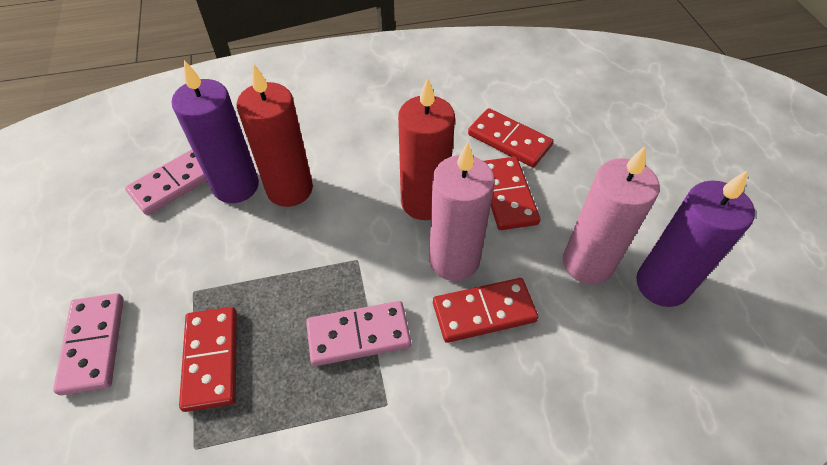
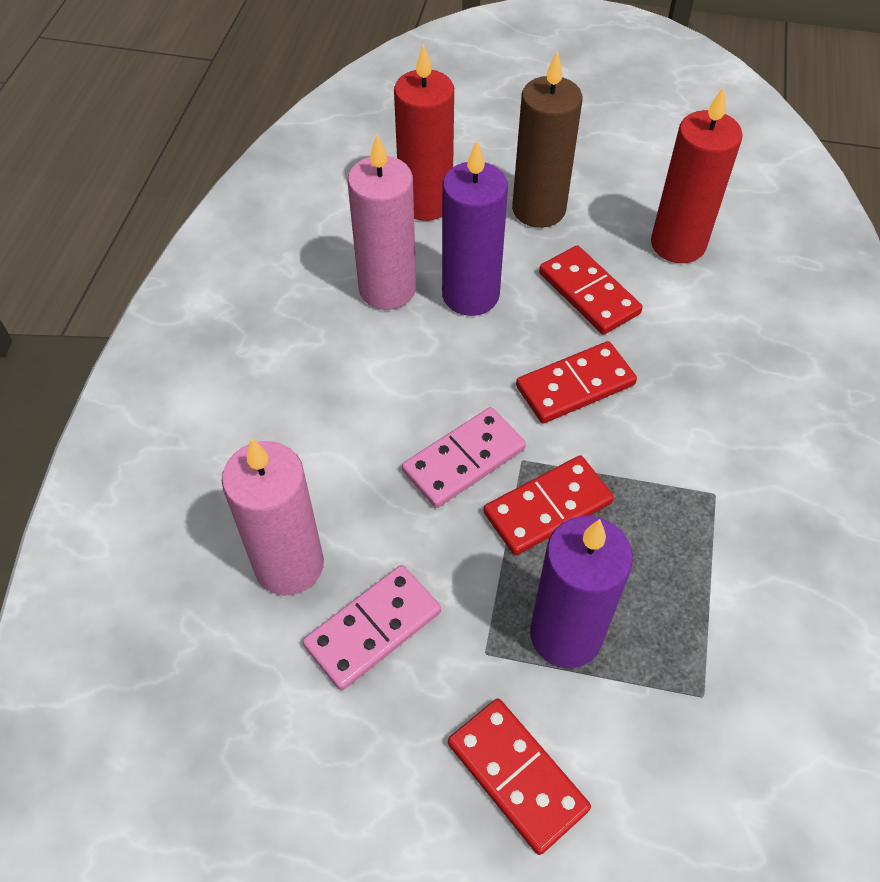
brown candle: 0 -> 1
pink domino: 3 -> 2

